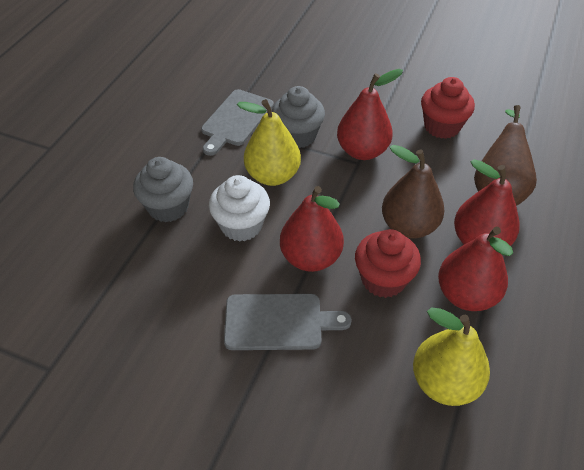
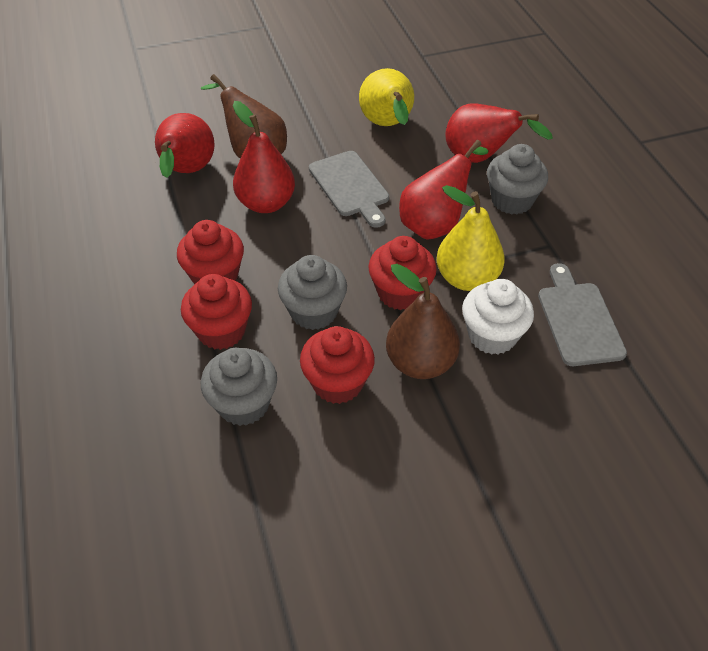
grey cupcake: 2 -> 3
red cupcake: 2 -> 4

